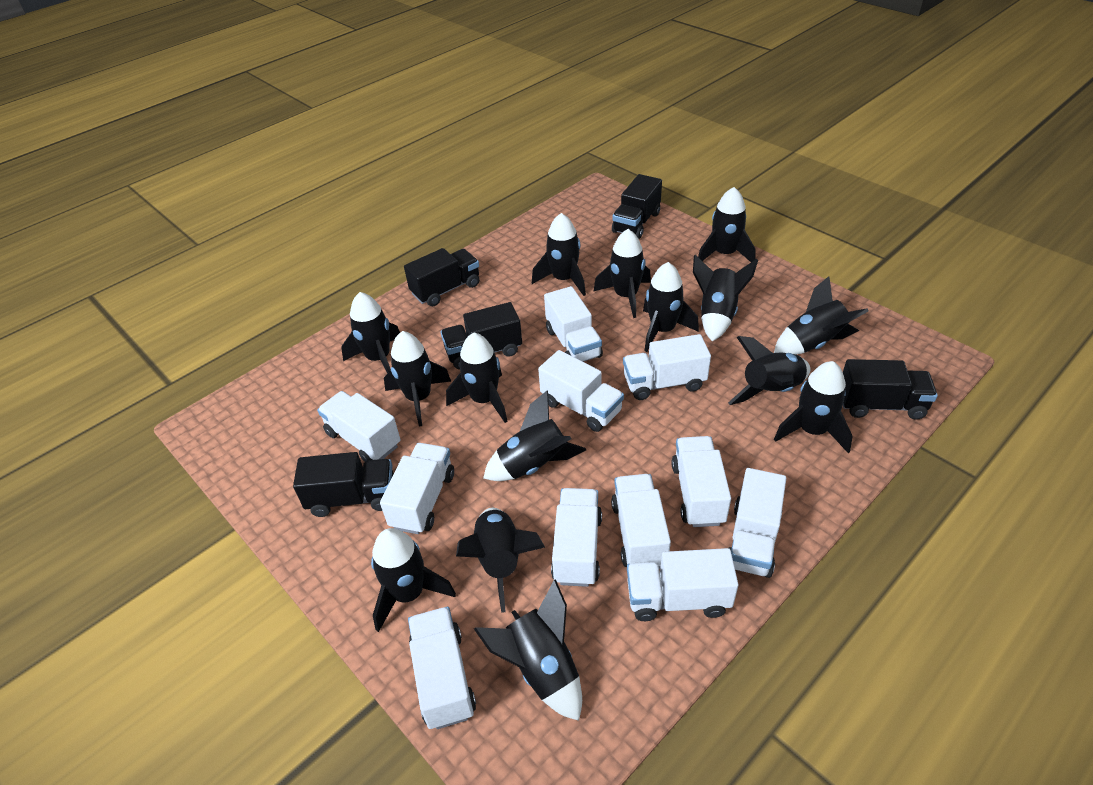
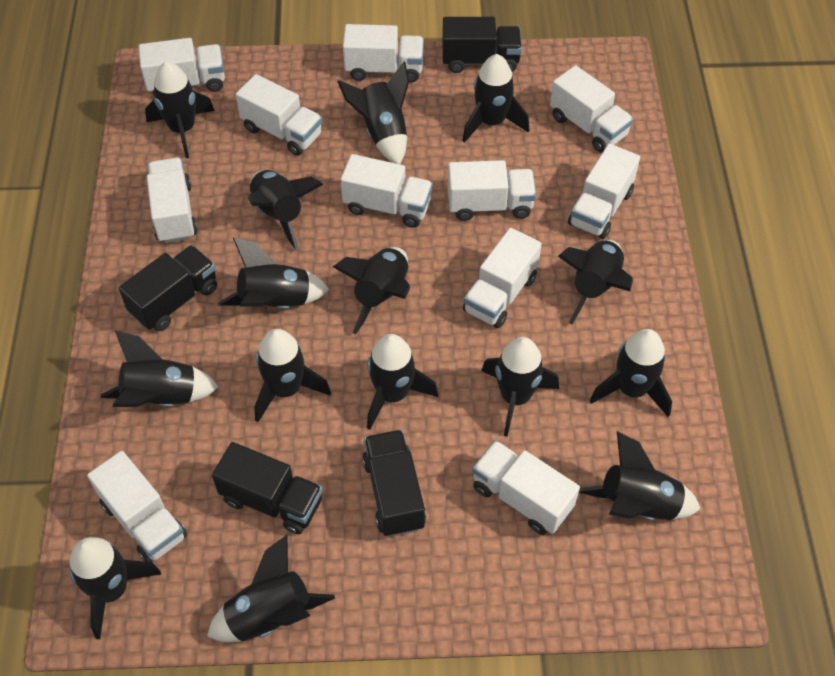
black truck: 5 -> 4

